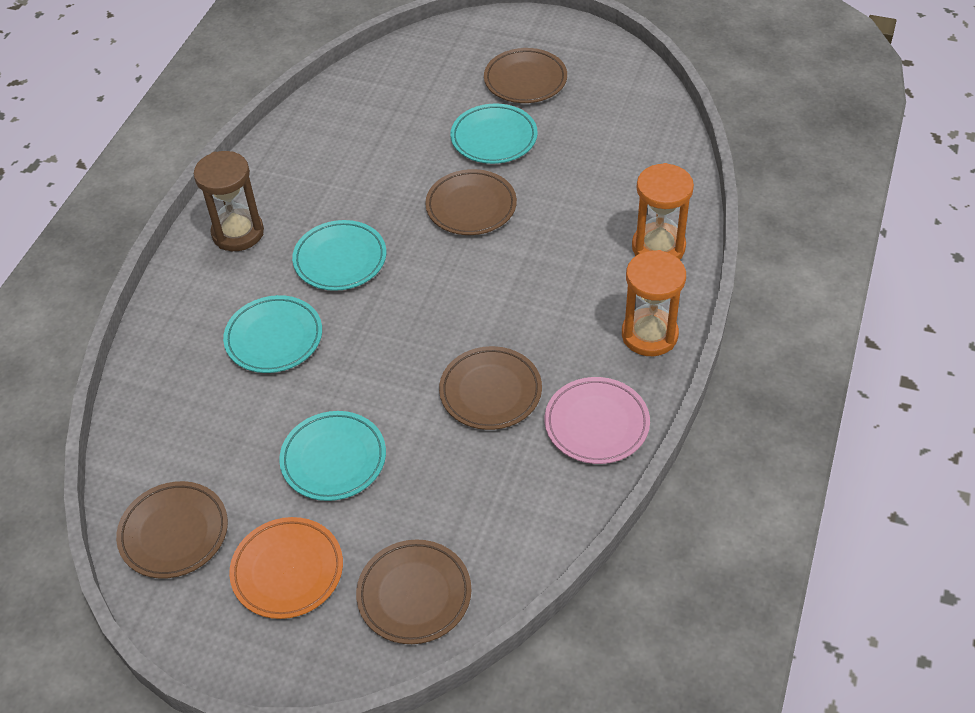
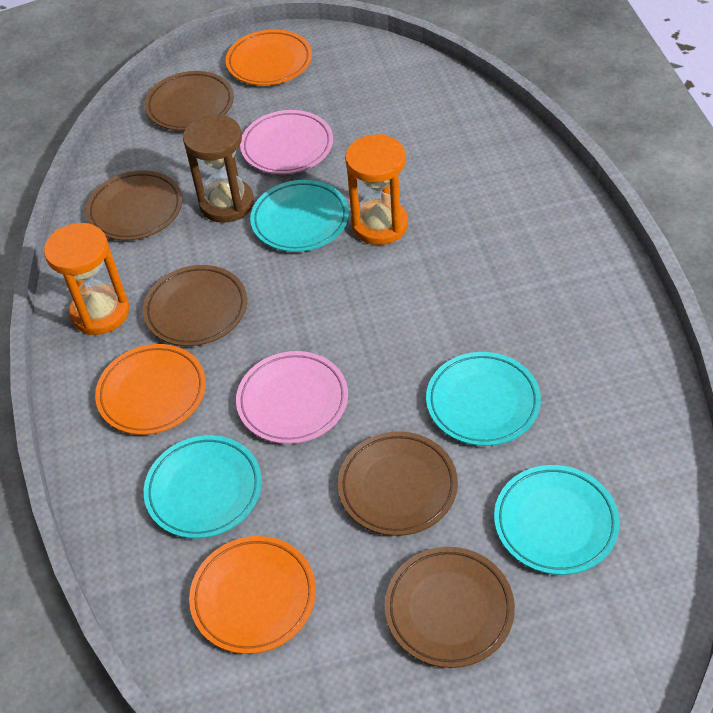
orange plate: 1 -> 3
pink plate: 1 -> 2

